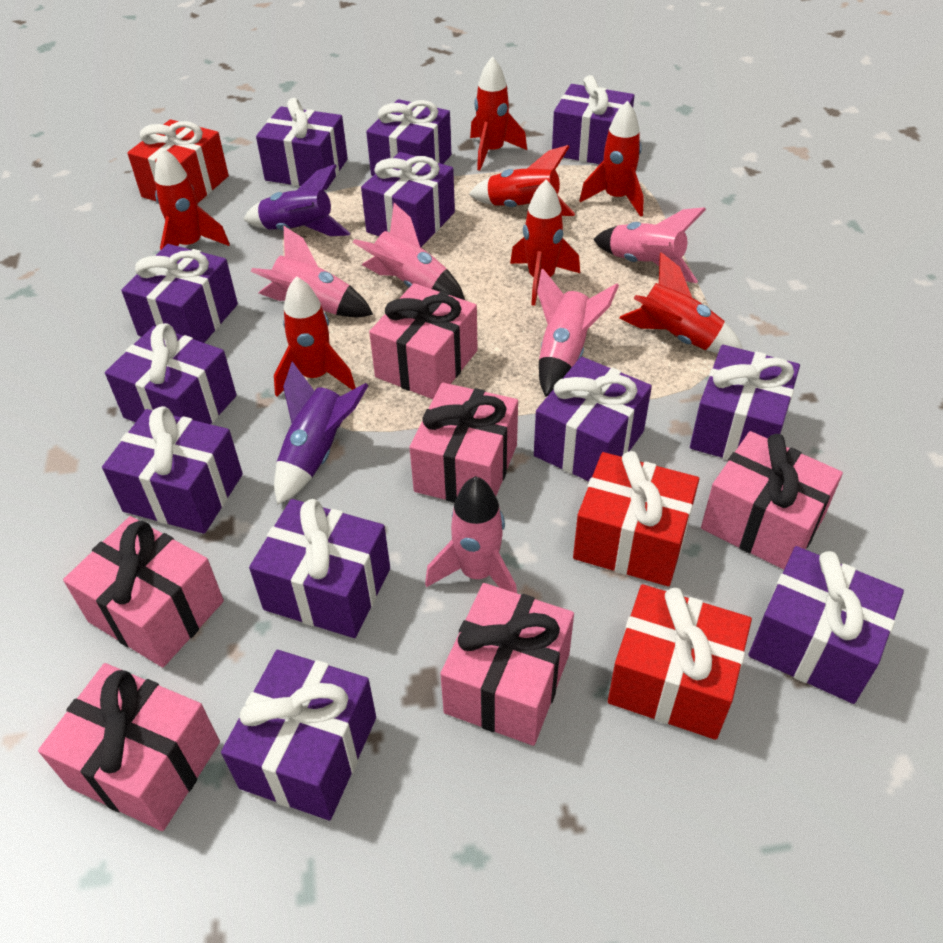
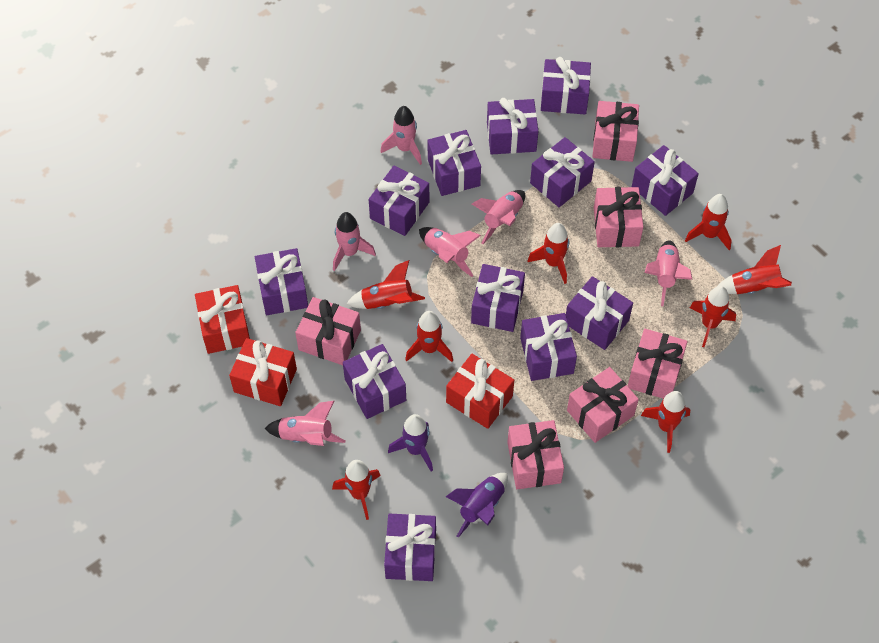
pink rocket: 5 -> 6
red rocket: 7 -> 8

